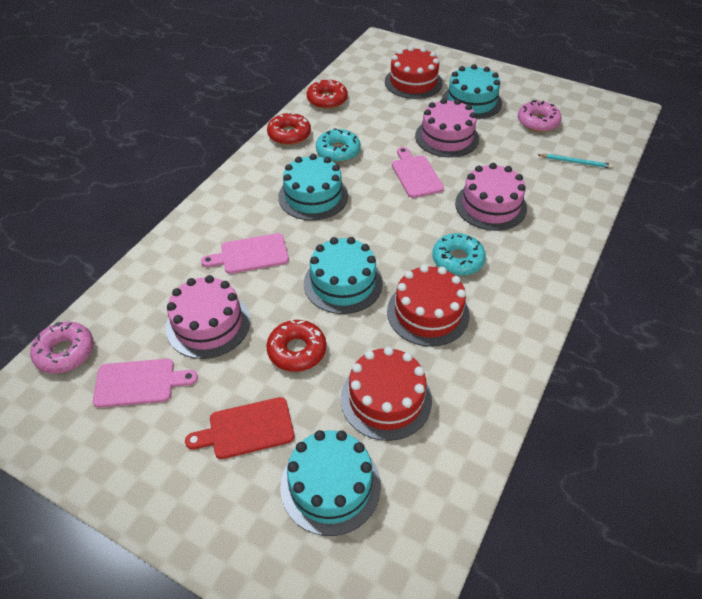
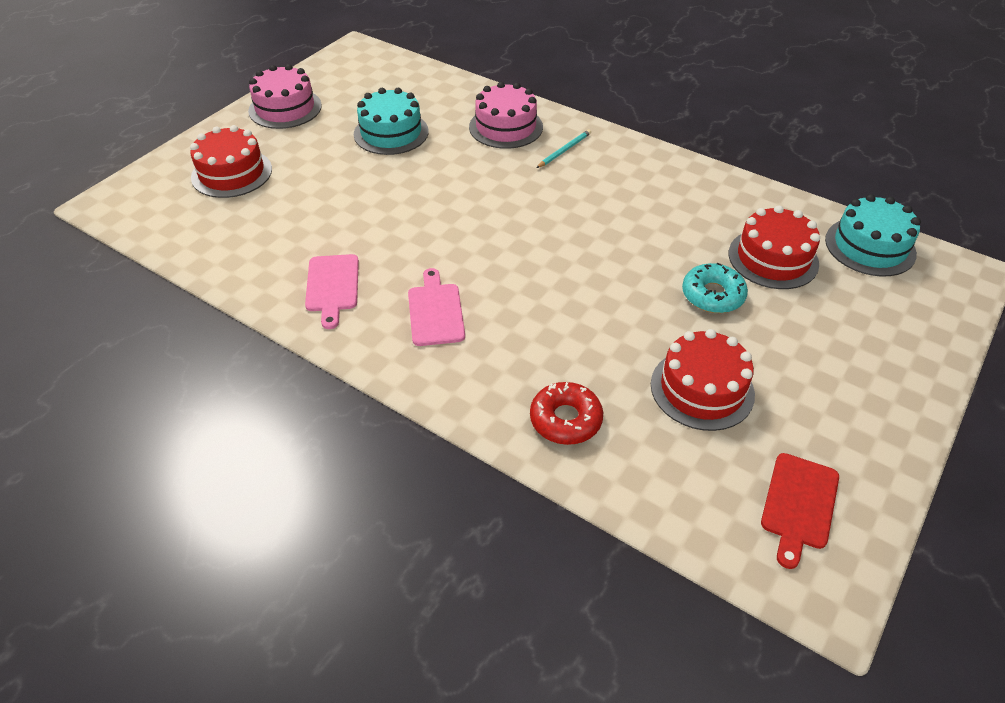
pink cake: 3 -> 2
pink cutting board: 3 -> 2
pink donut: 2 -> 0
red donut: 3 -> 1
turquoise cake: 4 -> 2
turquoise donut: 2 -> 1

